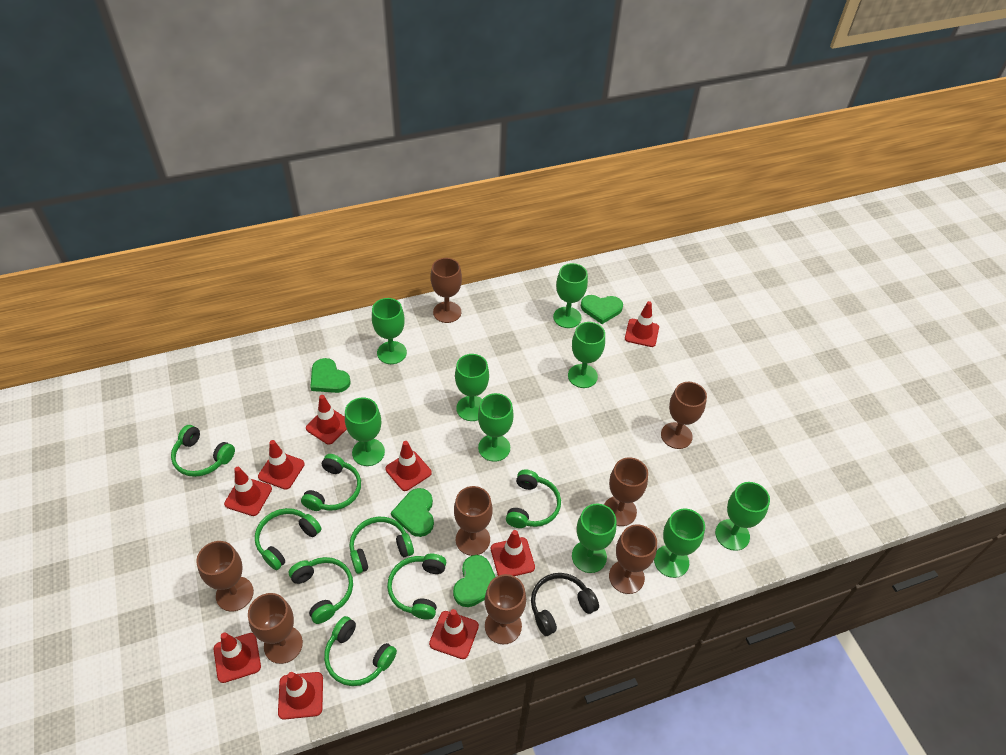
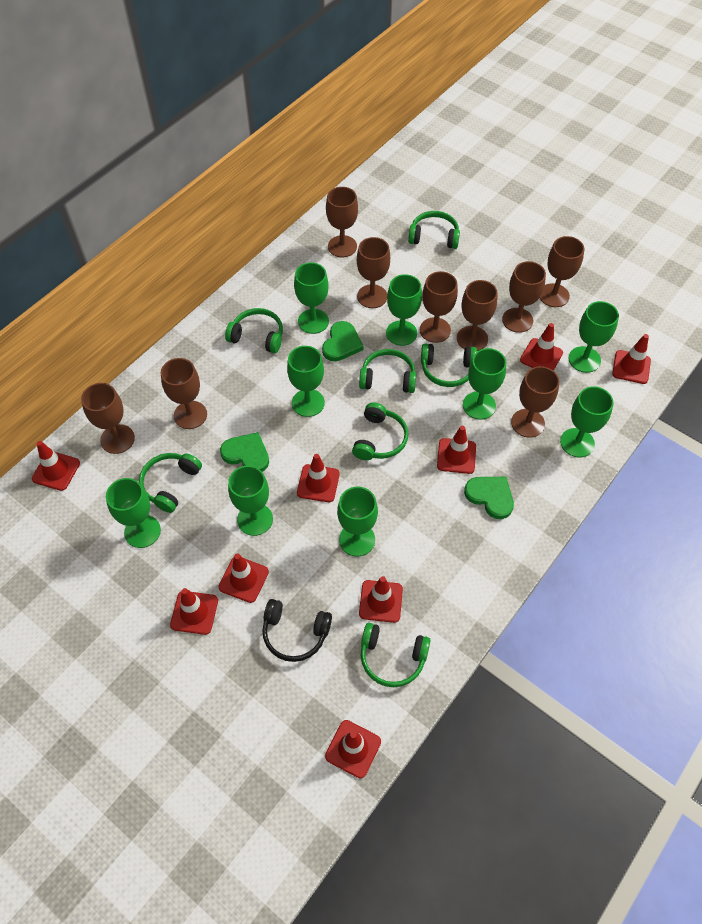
brown goblet: 8 -> 9
green headphones: 8 -> 7
green heart: 4 -> 3

